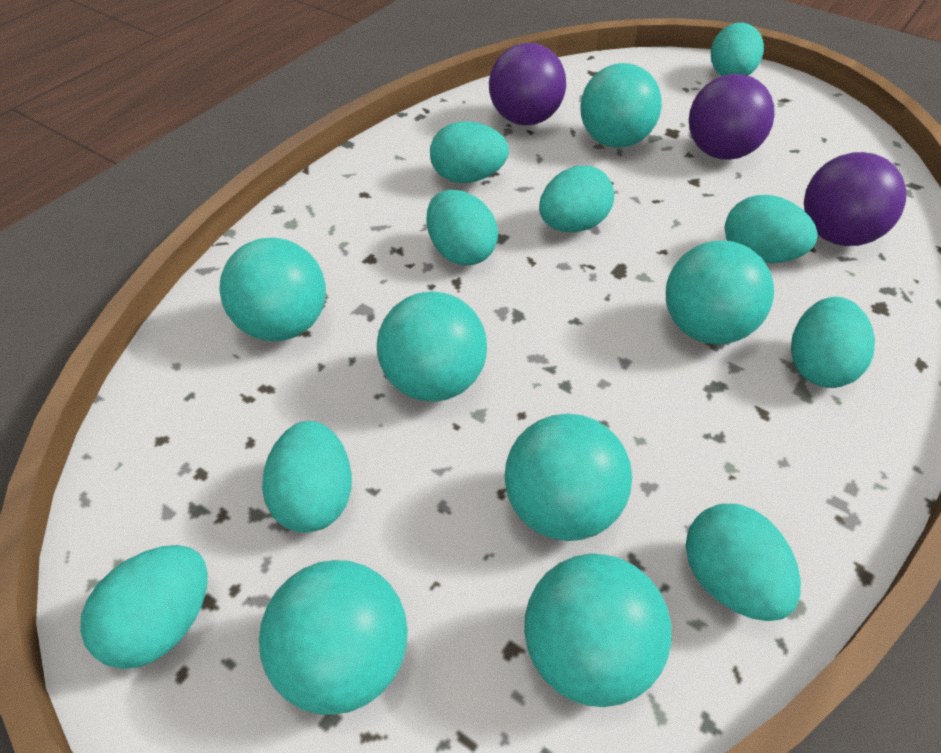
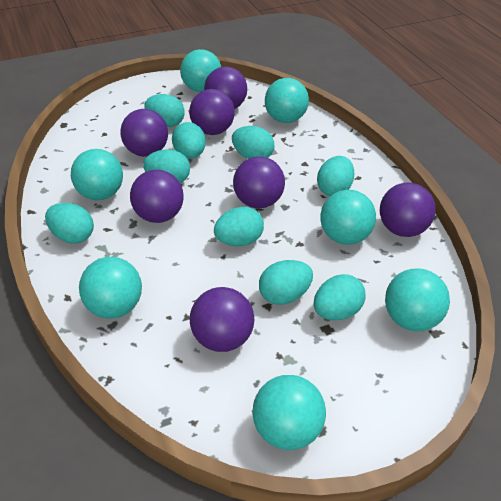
purple ball: 3 -> 7

